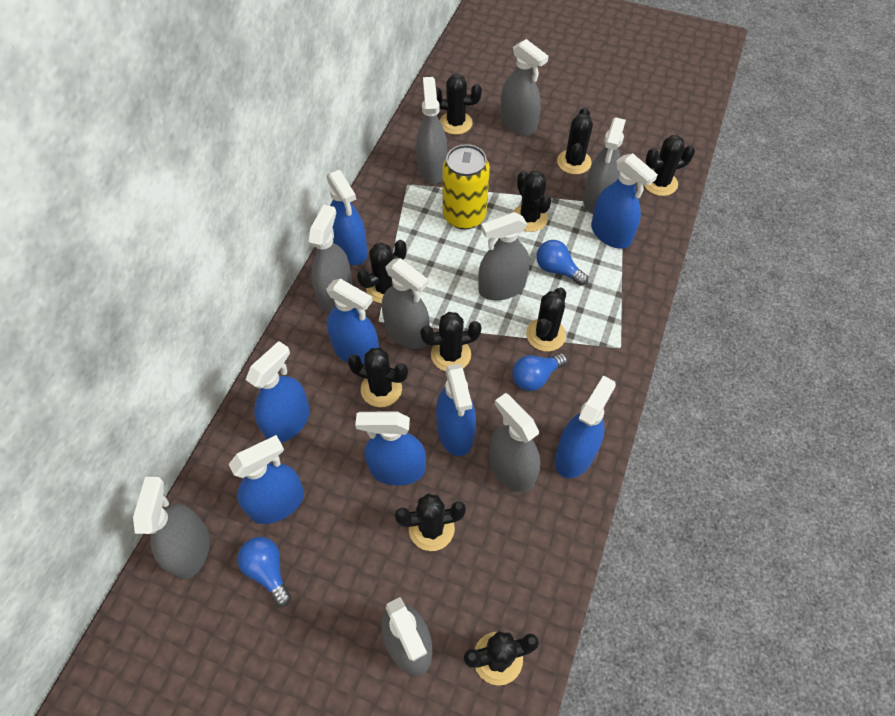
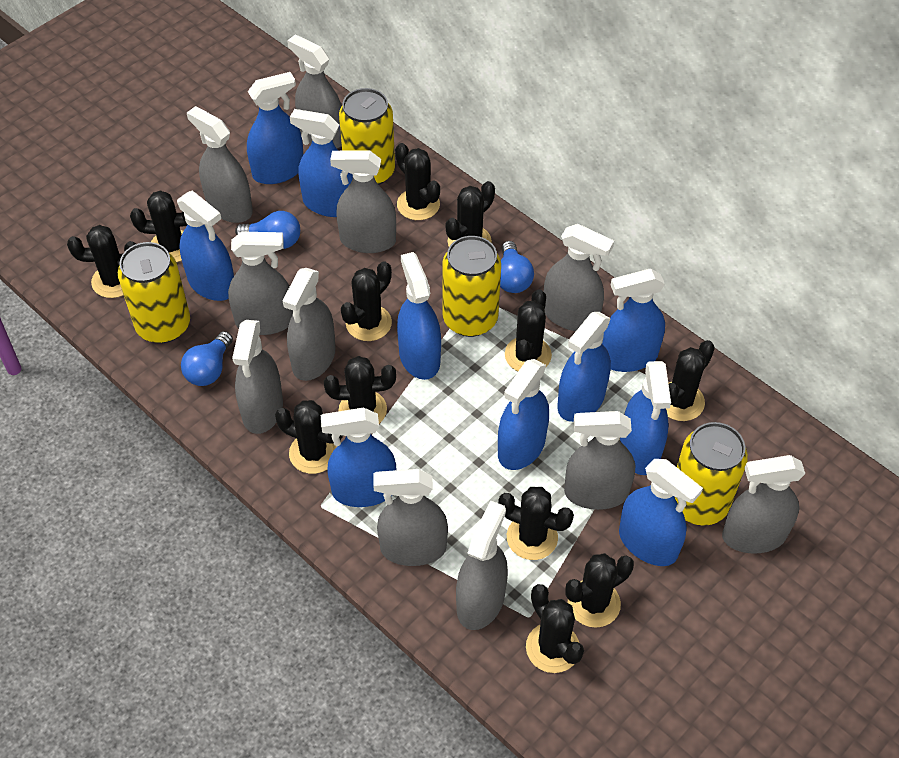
black cactus: 10 -> 12
blue spray bottle: 8 -> 10
grey spray bottle: 9 -> 11
yellow can: 1 -> 4

